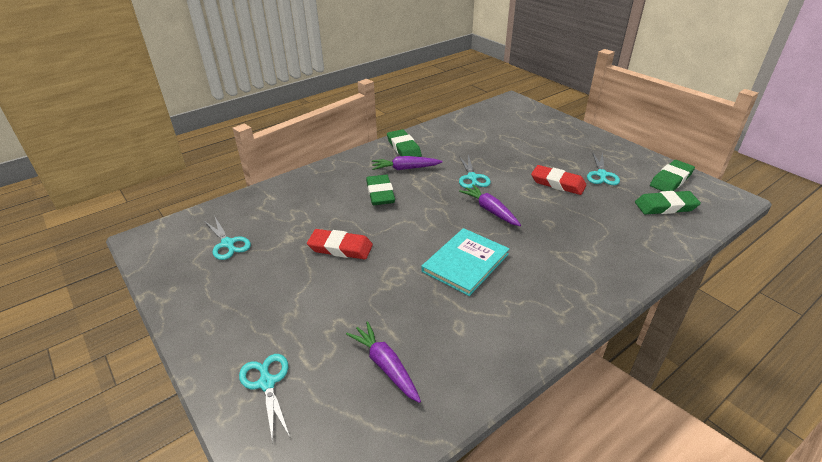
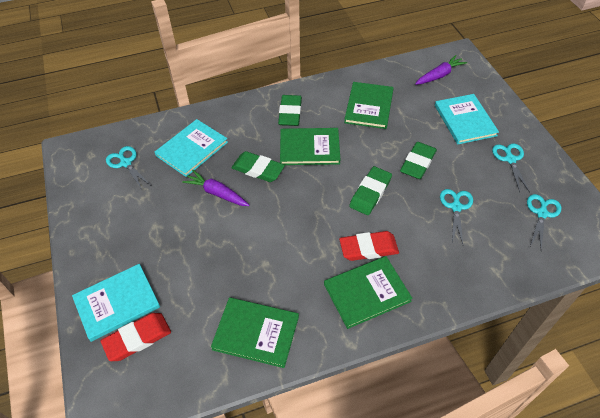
green book: 0 -> 4
purple carrot: 3 -> 2
turquoise book: 1 -> 3

